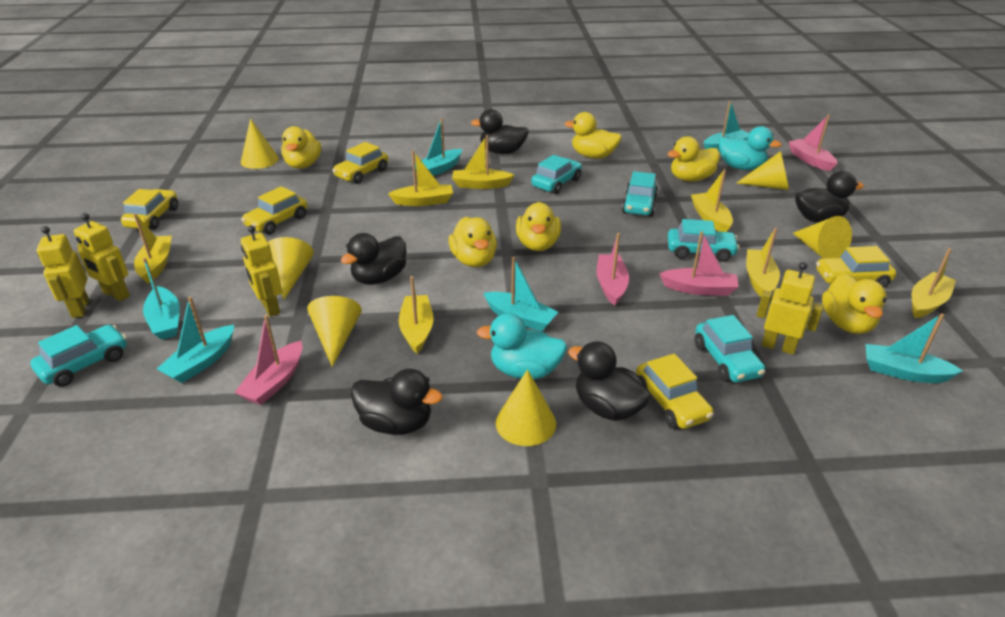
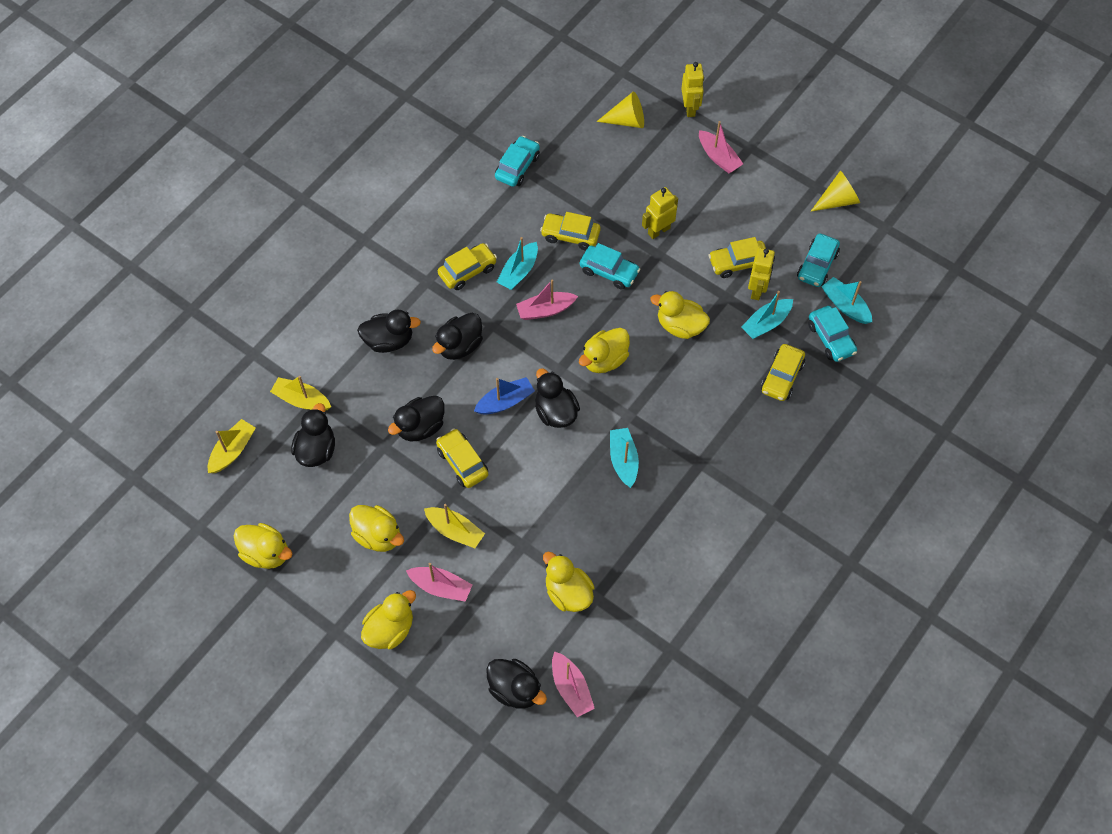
black duck: 5 -> 6
blue boat: 0 -> 1
turquoise boat: 6 -> 4
turquoise car: 5 -> 4
turquoise duck: 2 -> 0
yellow boat: 7 -> 3
yellow cone: 6 -> 2
yellow robot: 4 -> 3

